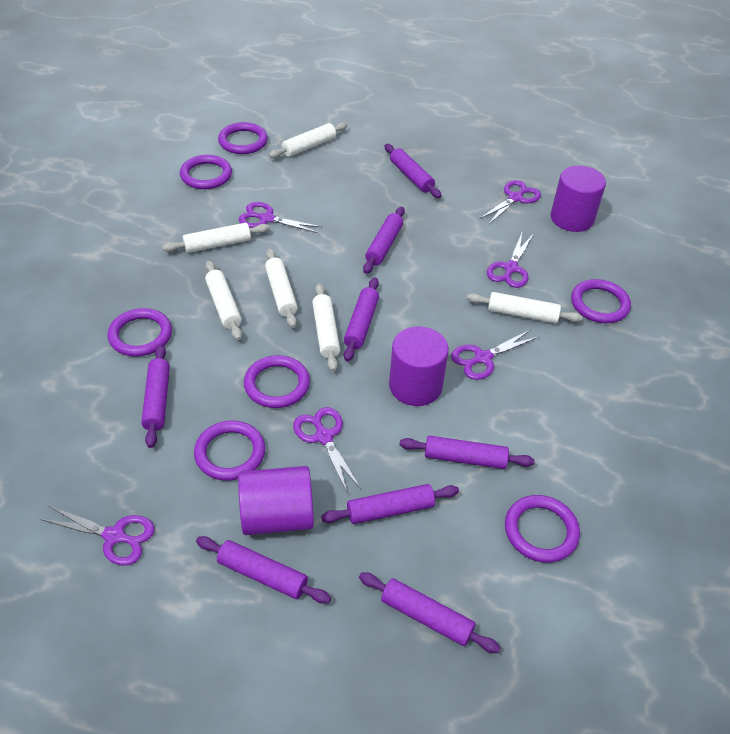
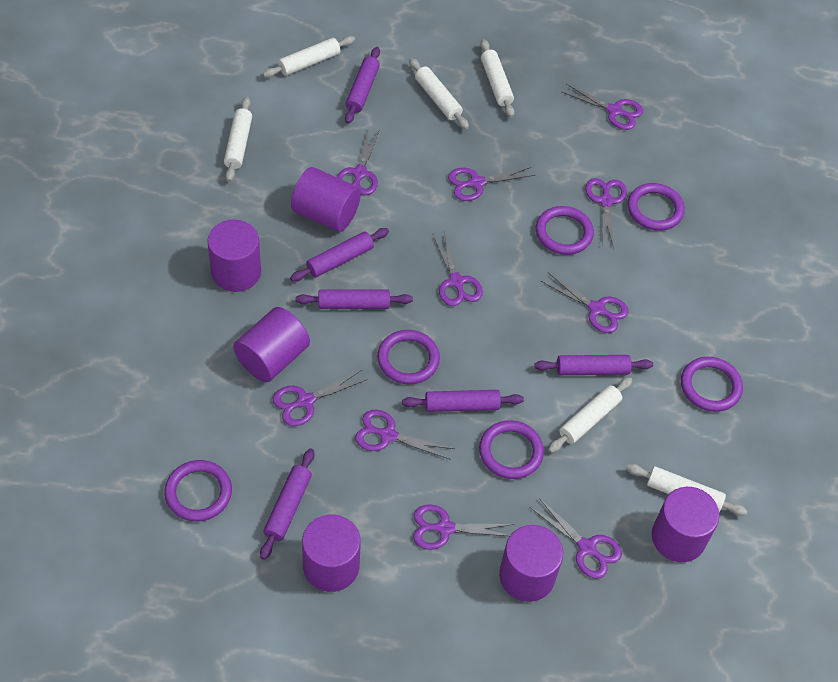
purple cylinder: 3 -> 6
purple ring: 7 -> 6
purple rolling pin: 8 -> 6
purple scissors: 6 -> 10

